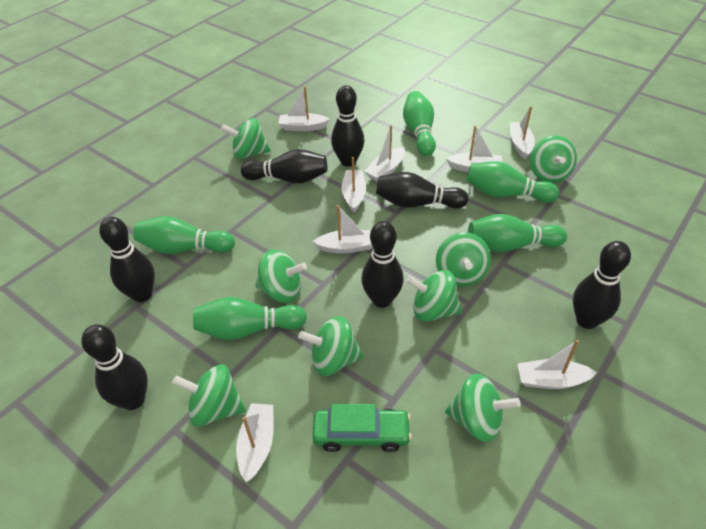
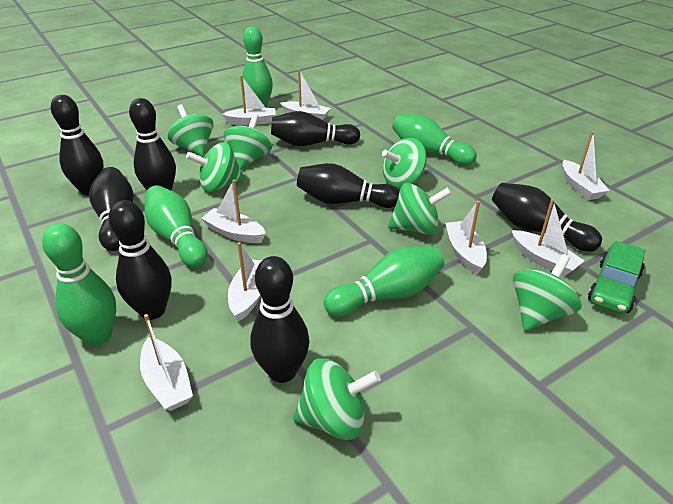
black bowling pin: 7 -> 8
green spinning top: 8 -> 7

